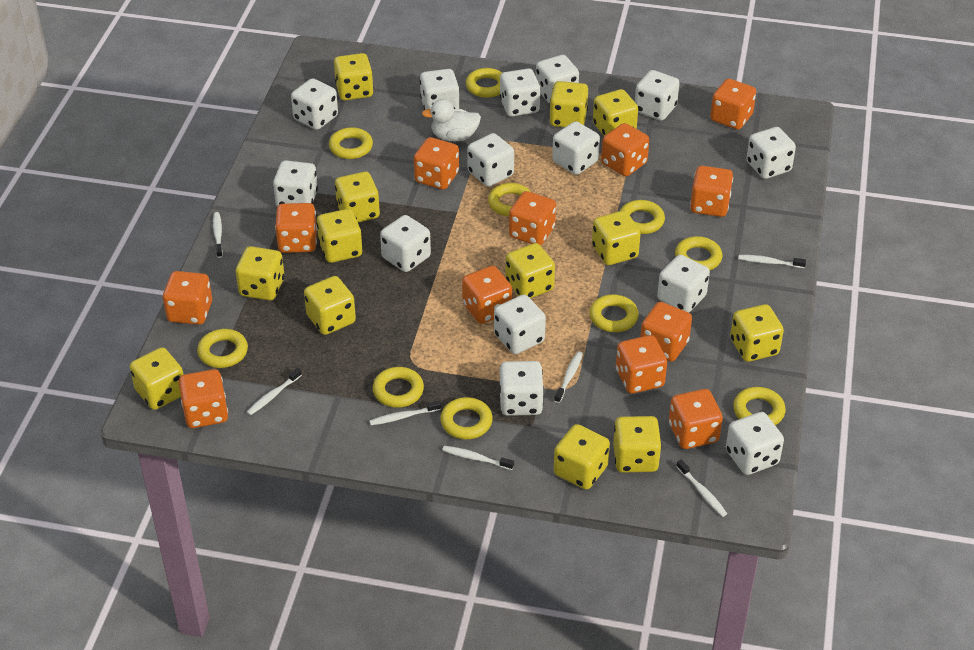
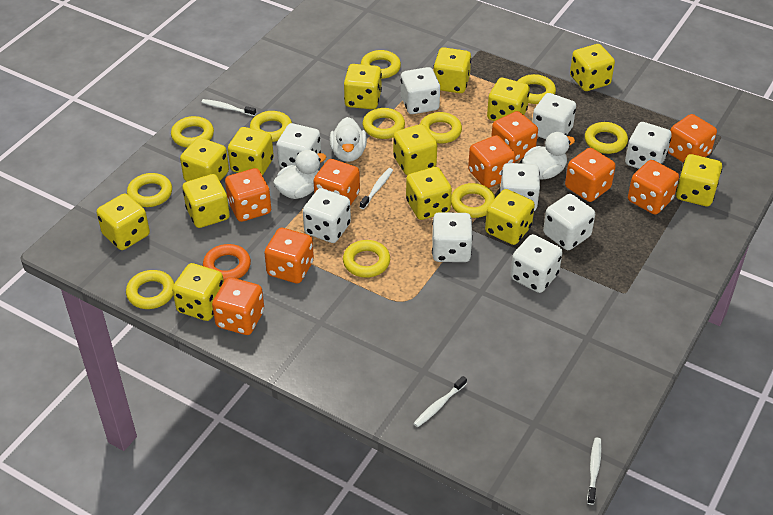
orange dice: 12 -> 9
orange ring: 0 -> 1
white dice: 14 -> 9
white duck: 1 -> 3
white toothbrush: 7 -> 4
yellow ring: 10 -> 11

